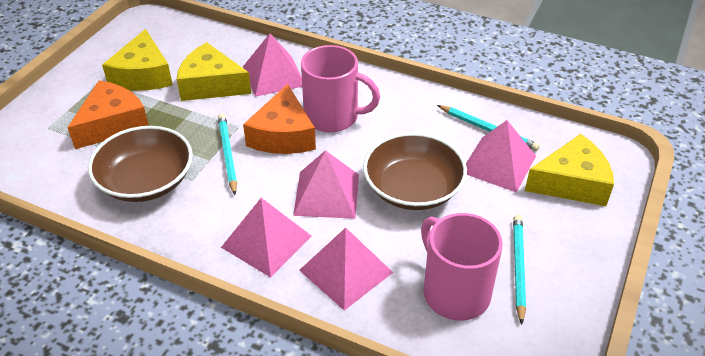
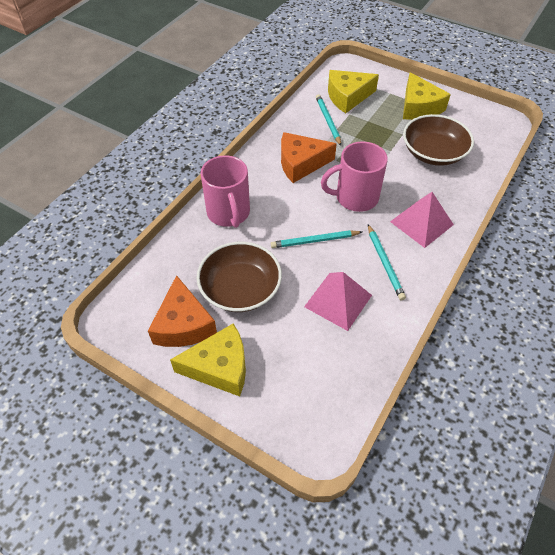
pink pyramid: 5 -> 2

